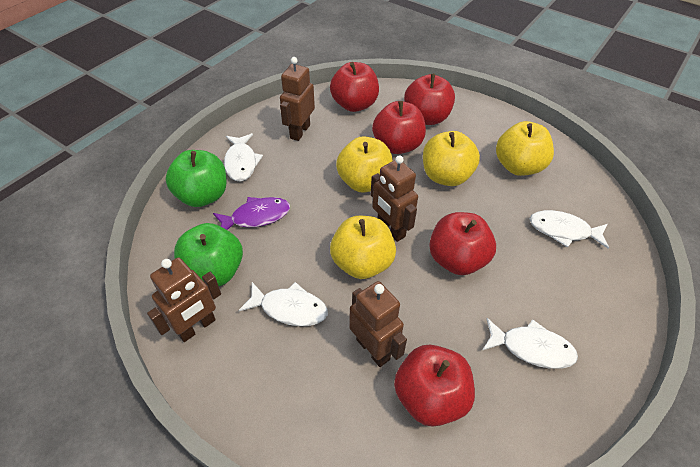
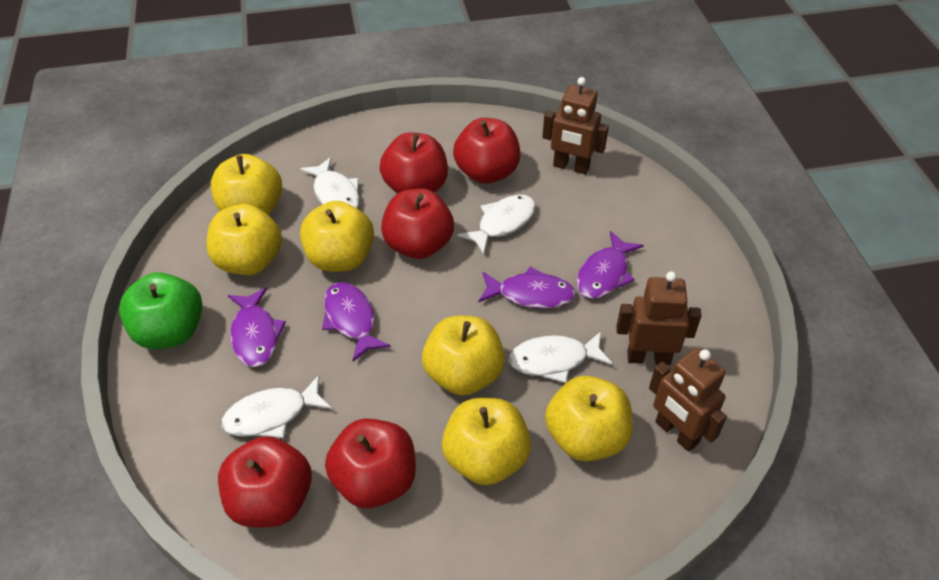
brown robot: 4 -> 3
green apple: 2 -> 1
purple fish: 1 -> 4
yellow apple: 4 -> 6

